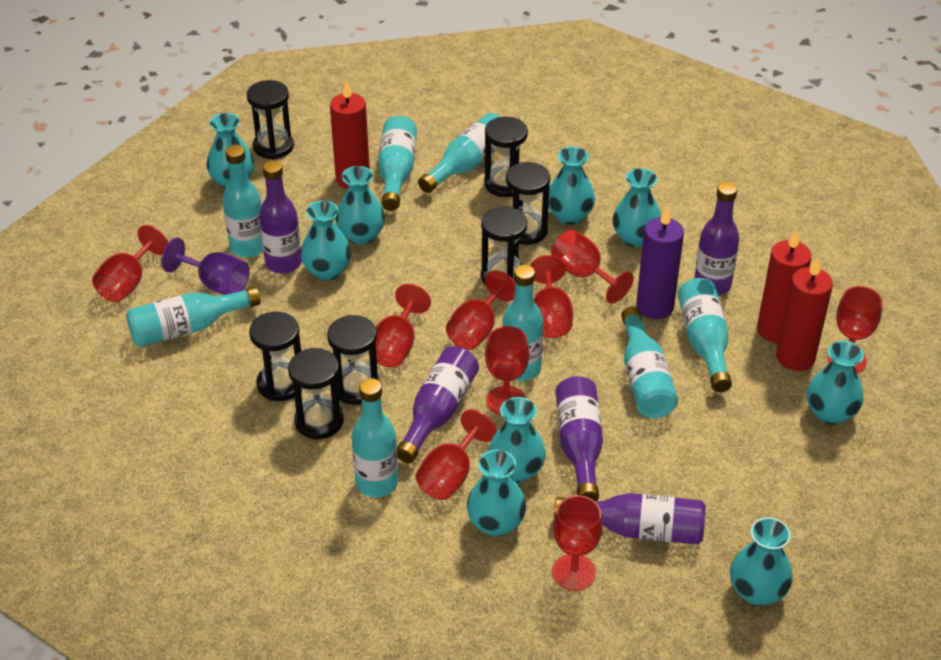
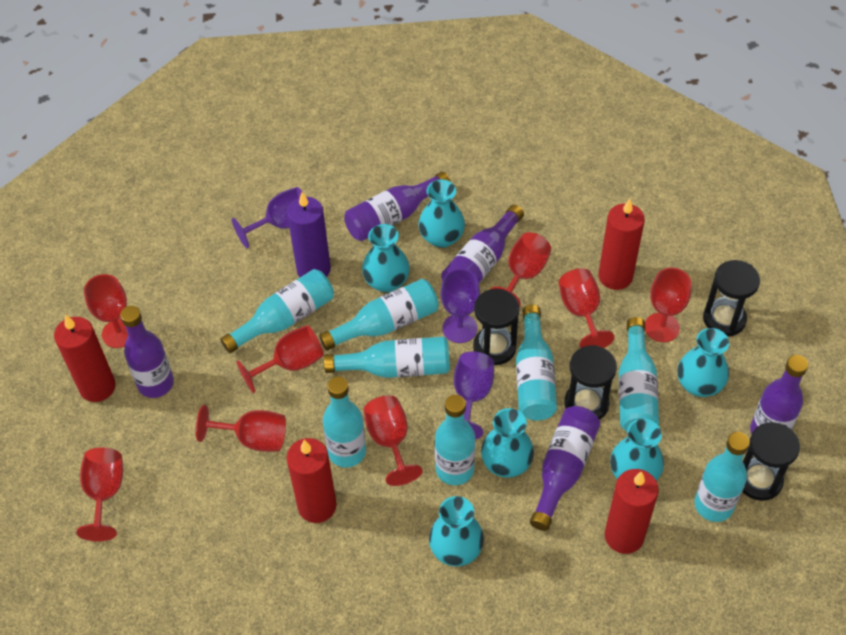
black hourglass: 7 -> 4
purple goblet: 1 -> 3
red candle: 3 -> 4
red goblet: 9 -> 8
turquoise vase: 9 -> 6

